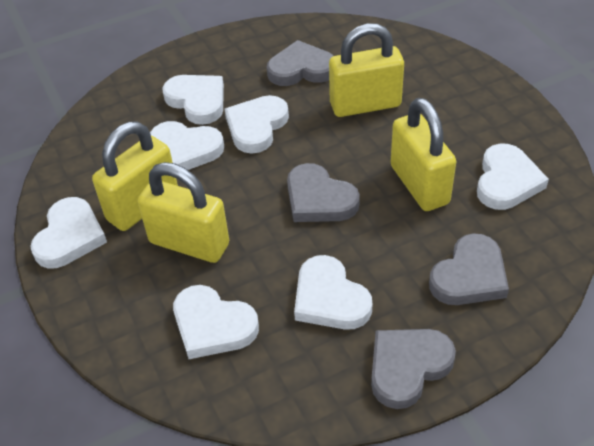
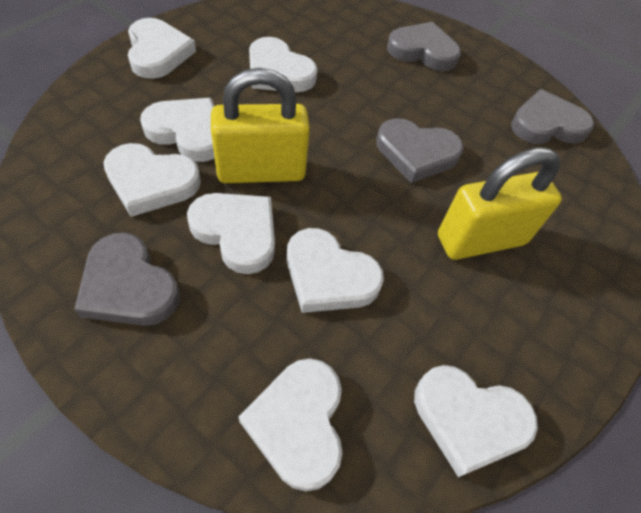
white heart: 7 -> 8
yellow padlock: 4 -> 2

